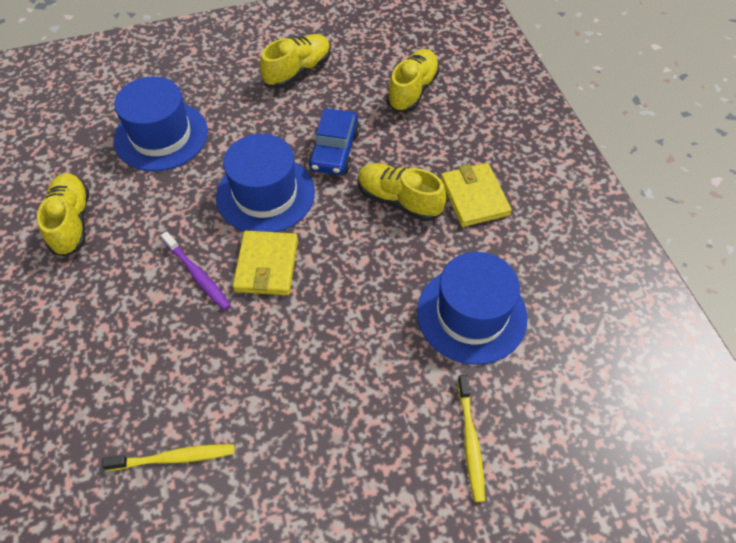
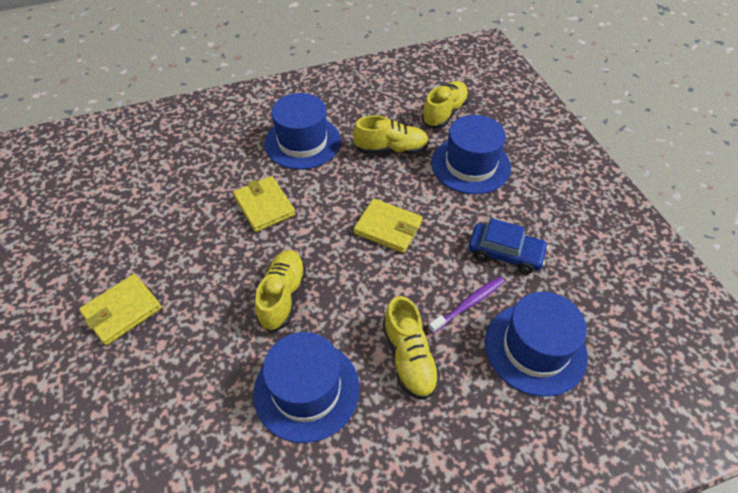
blue hat: 3 -> 4
yellow toothbrush: 2 -> 0
yellow wallet: 2 -> 3

